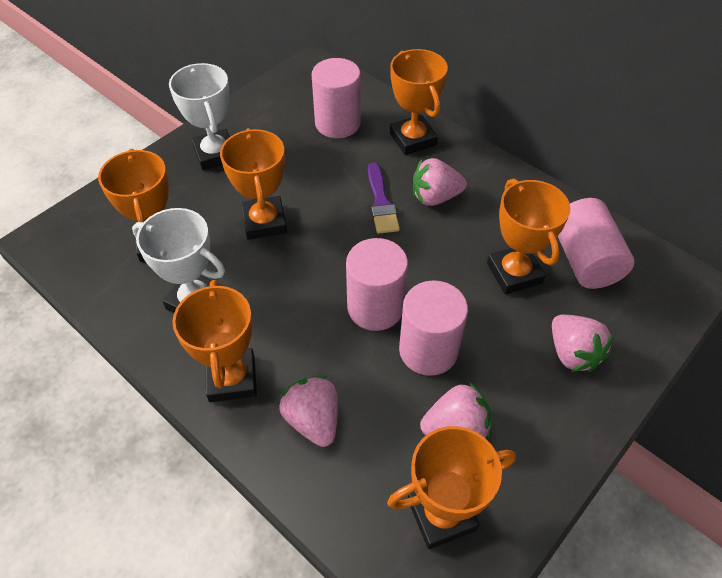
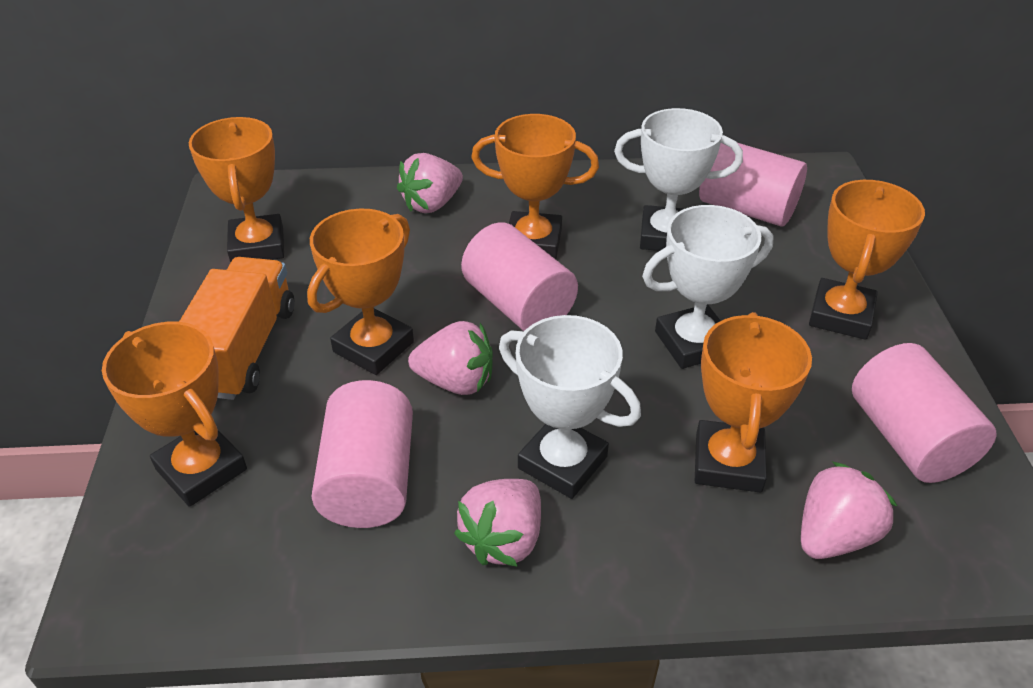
orange truck: 0 -> 1
purple brush: 1 -> 0
white trophy: 2 -> 3

